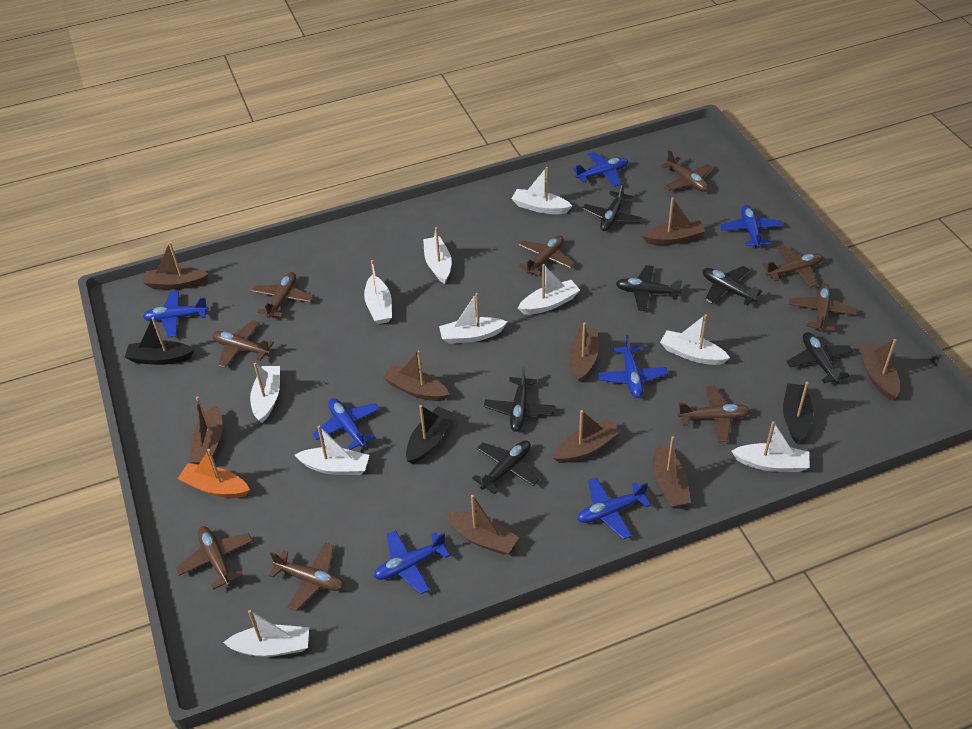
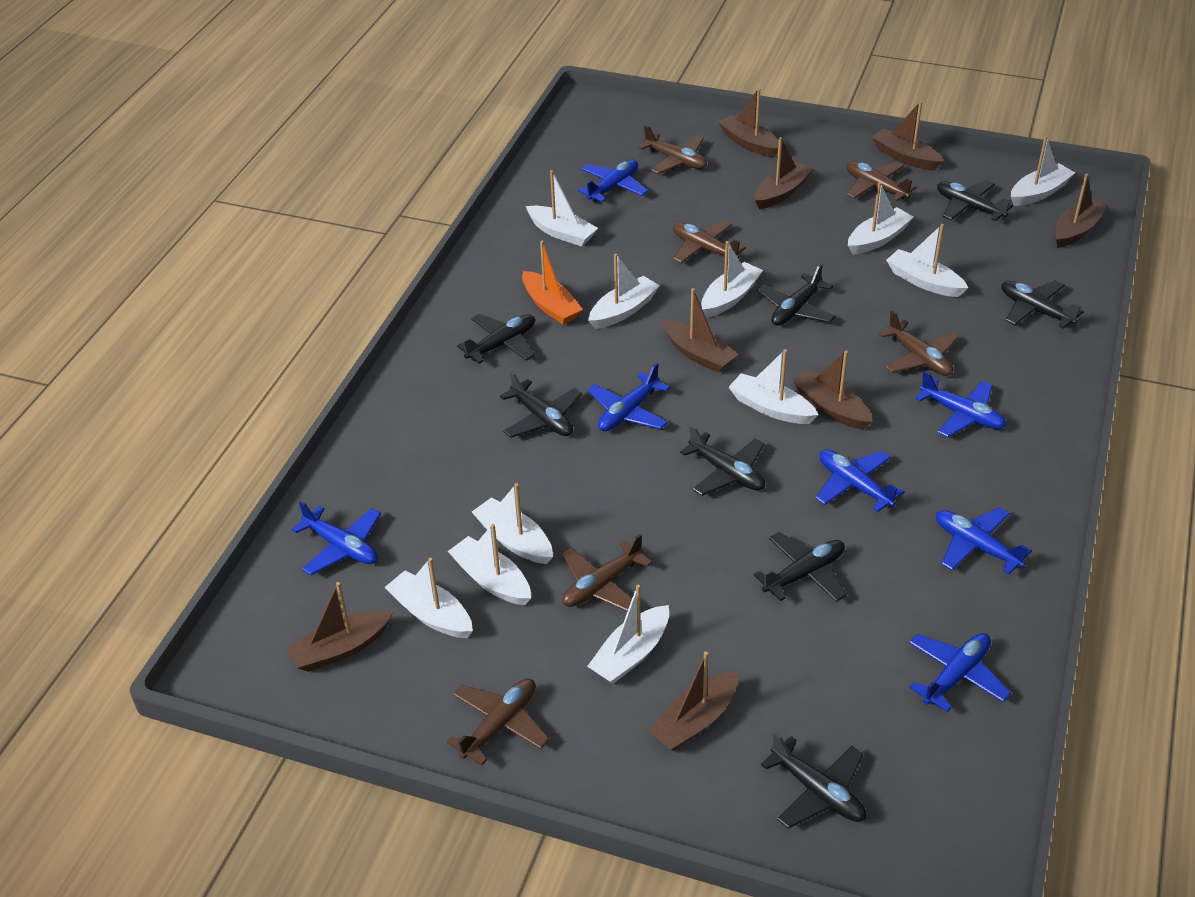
black boat: 3 -> 0
black plane: 6 -> 8
brown boat: 9 -> 8
brown plane: 9 -> 6
white boat: 10 -> 11

